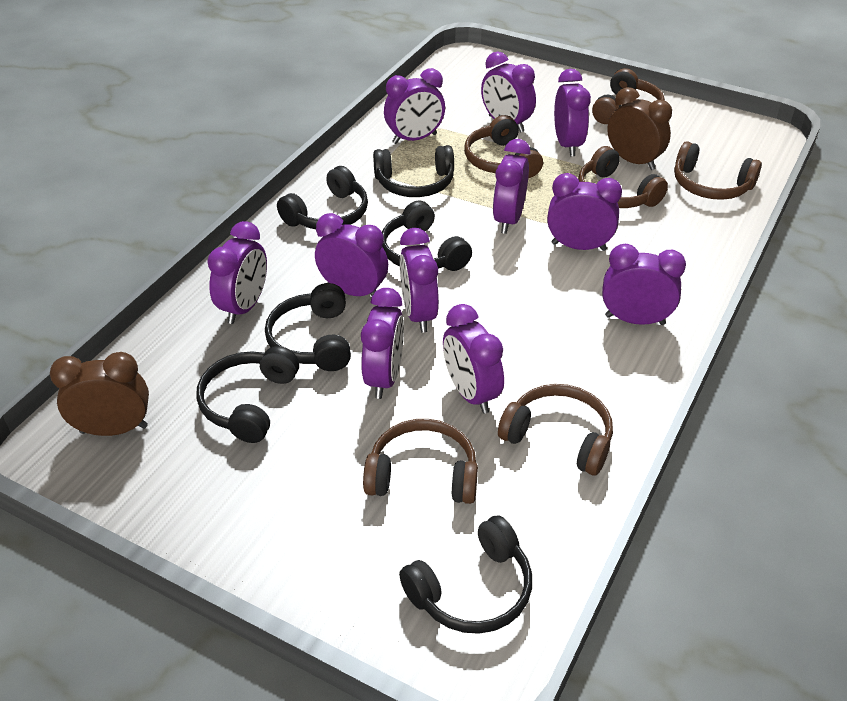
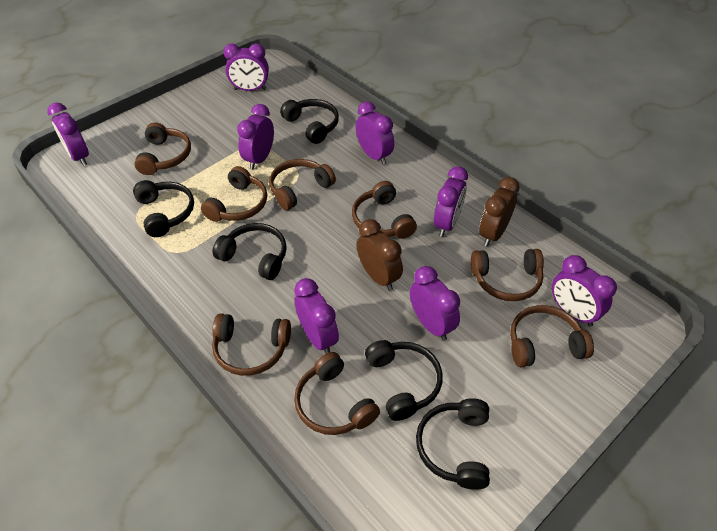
black headphones: 6 -> 5
brown headphones: 6 -> 8
purple clock: 11 -> 8

